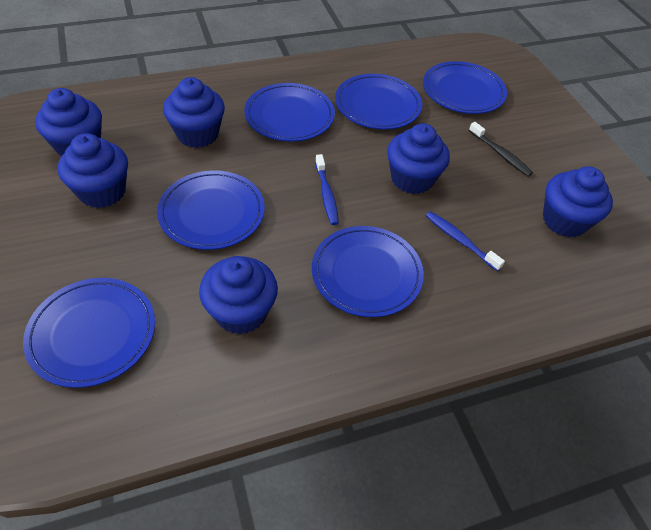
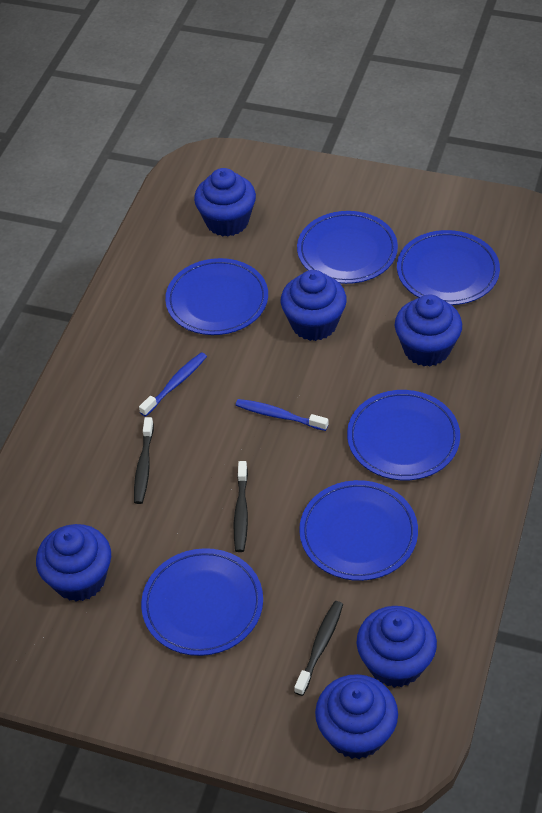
black toothbrush: 1 -> 3

